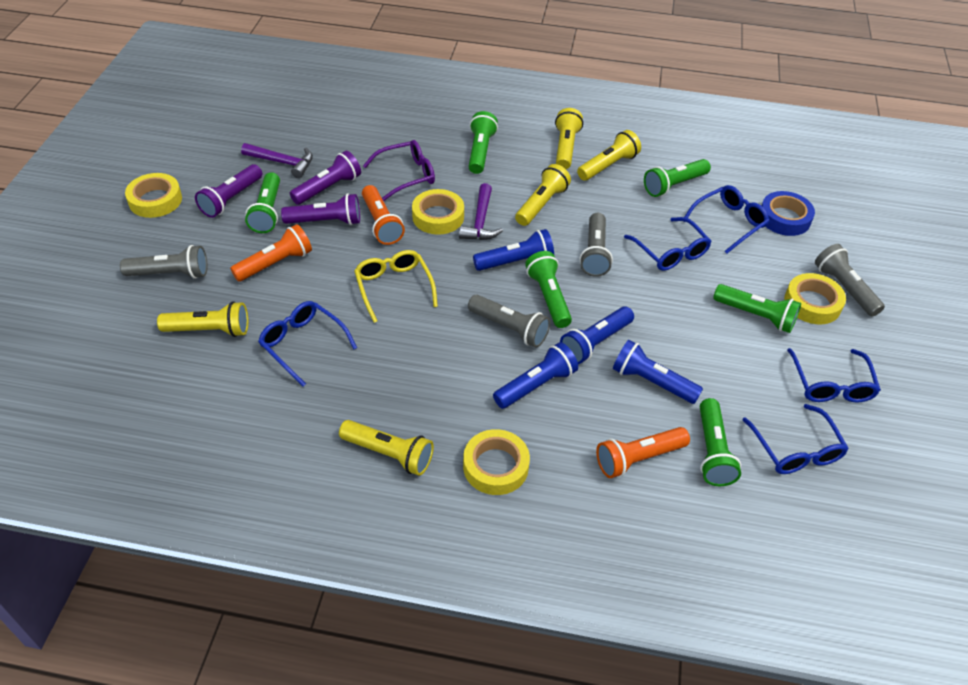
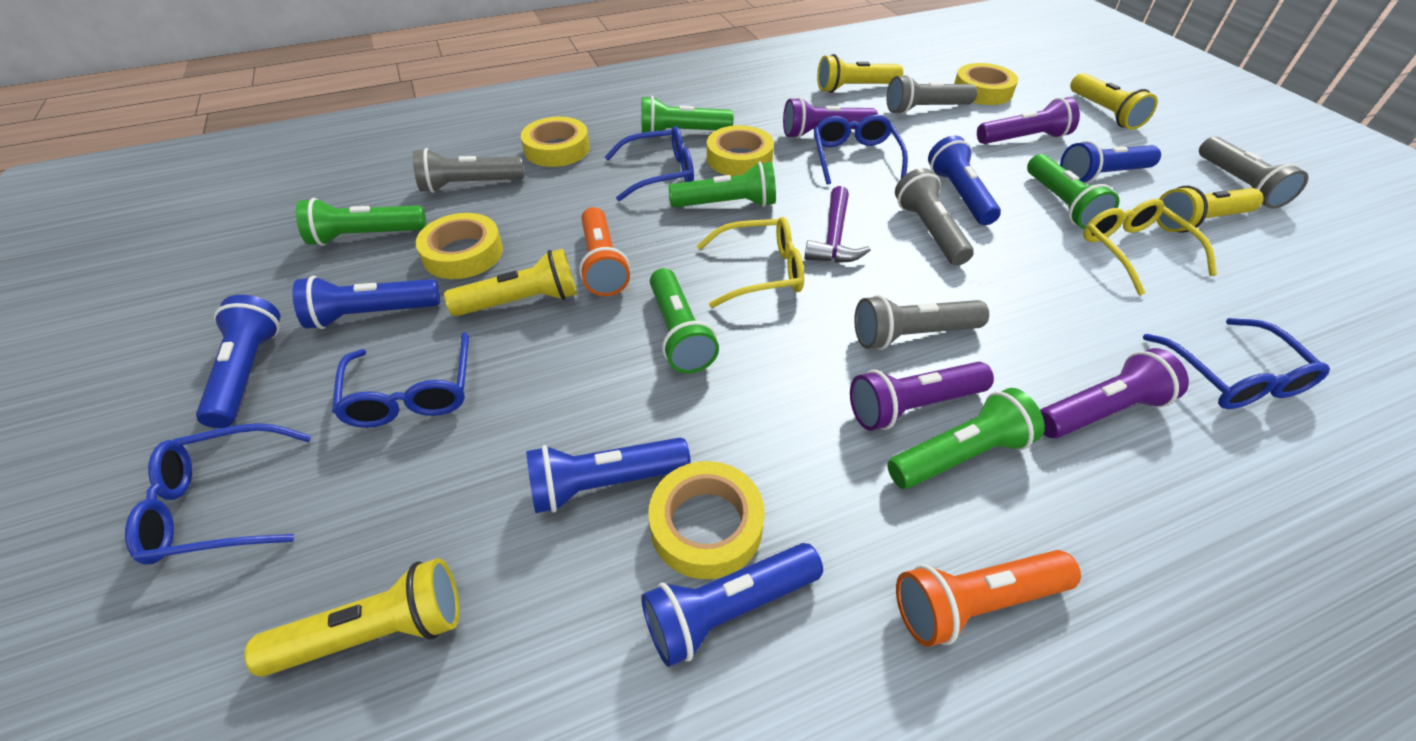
blue flashlight: 4 -> 6
blue tape: 1 -> 0
grey flashlight: 4 -> 5
orange flashlight: 3 -> 2
purple flashlight: 3 -> 4
purple glasses: 1 -> 0
purple hammer: 2 -> 1
yellow glasses: 1 -> 2
yellow tape: 4 -> 5

